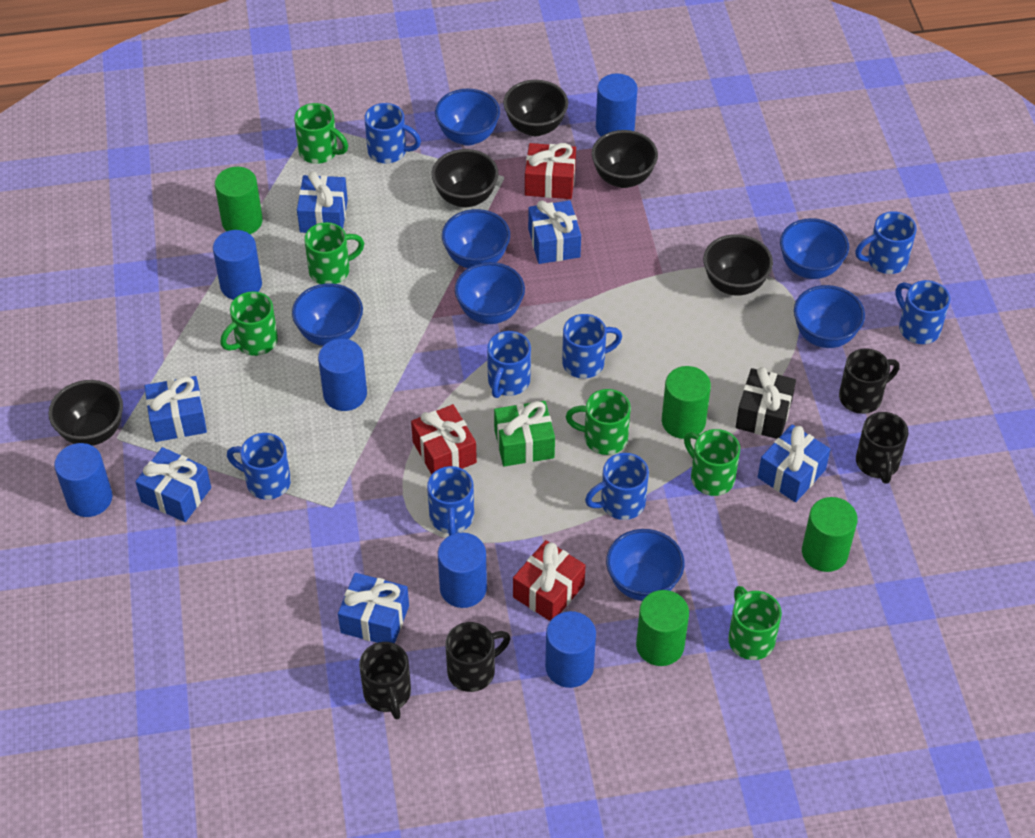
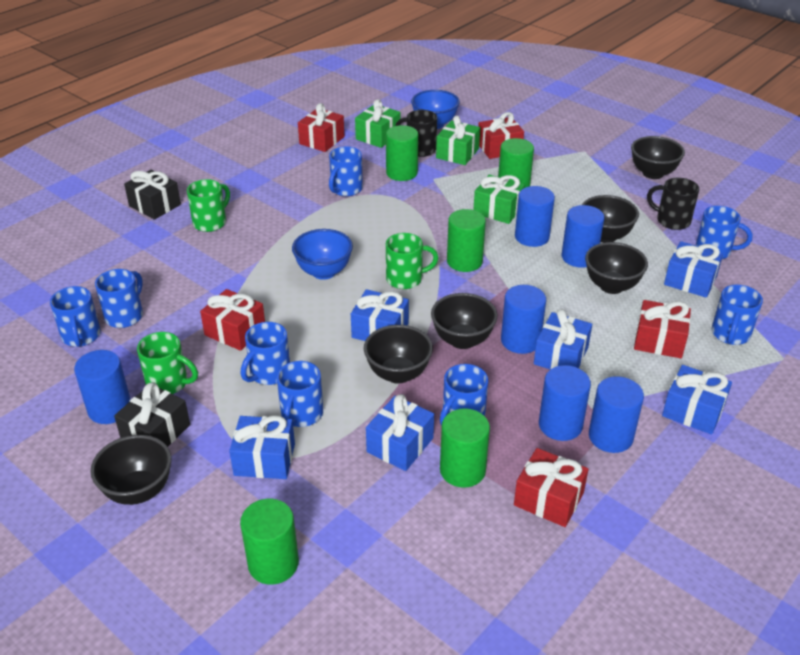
black bowl: 5 -> 6
black gift: 1 -> 2
black mug: 4 -> 2
blue bowl: 7 -> 2
green cylinder: 4 -> 5
green gift: 1 -> 3
green mug: 6 -> 3
red gift: 3 -> 5

